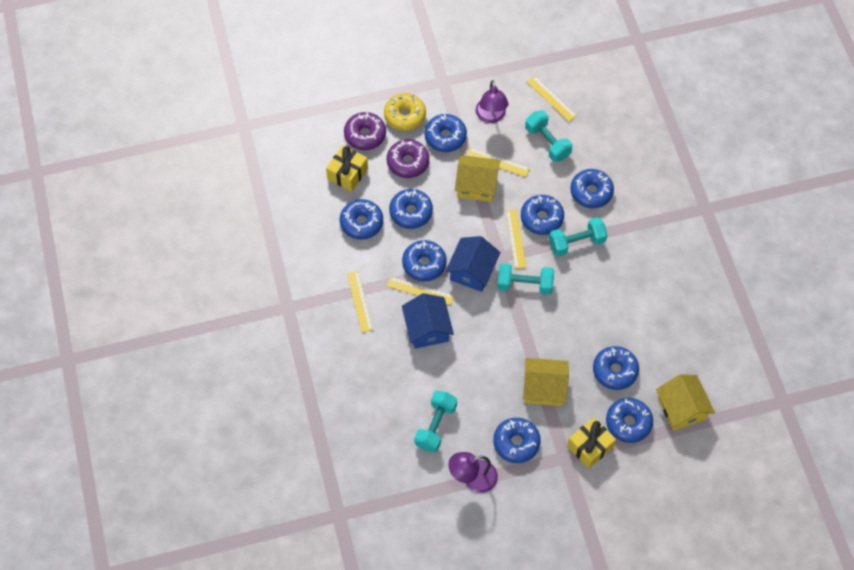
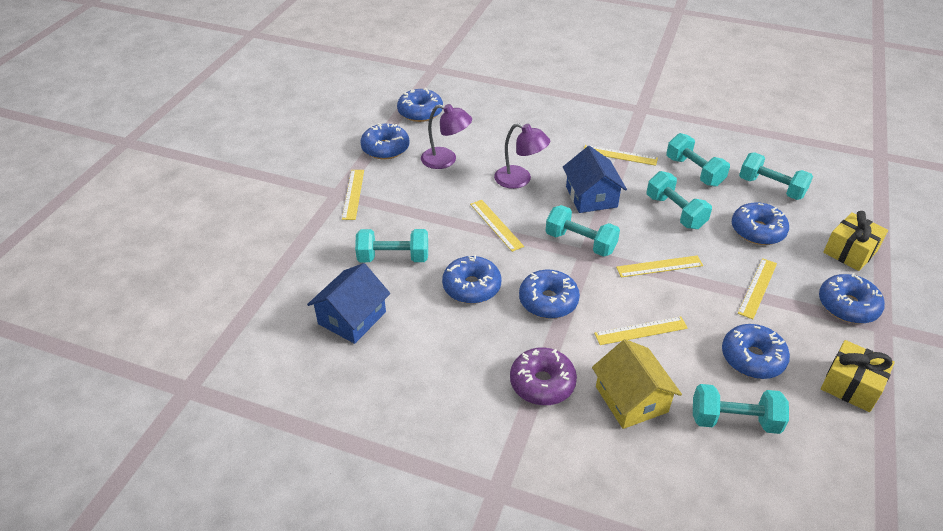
blue donut: 9 -> 7
purple donut: 2 -> 1
turquoise dumbbell: 4 -> 6
yellow donut: 1 -> 0
yellow house: 3 -> 1
yellow ruler: 5 -> 6

